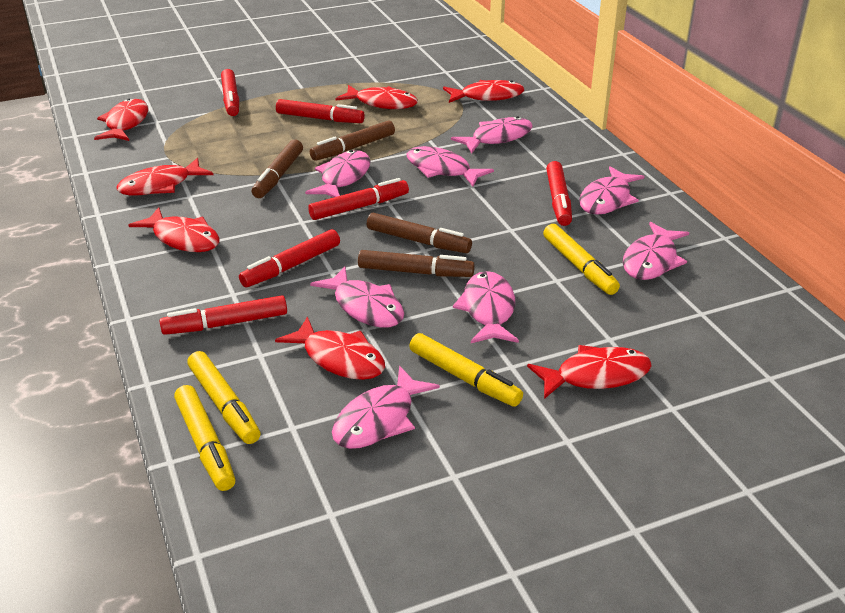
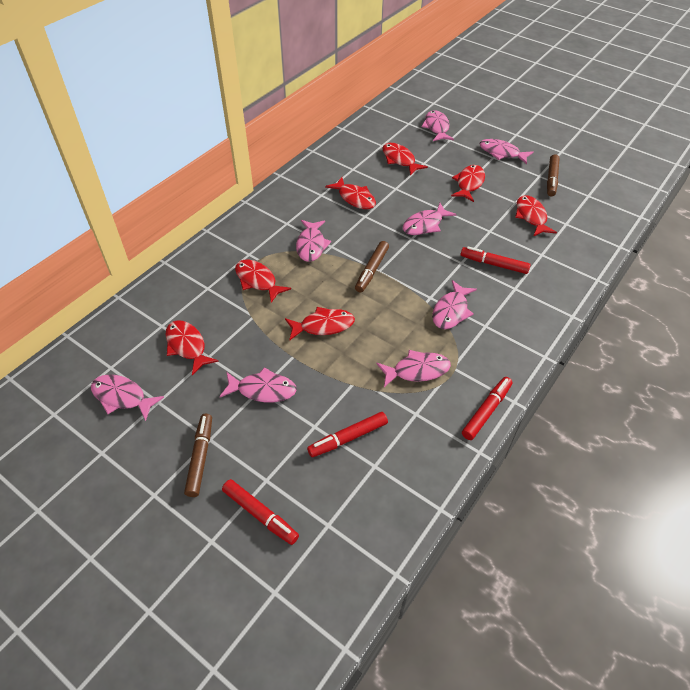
brown marker: 4 -> 3
red marker: 6 -> 4
yellow marker: 4 -> 0

